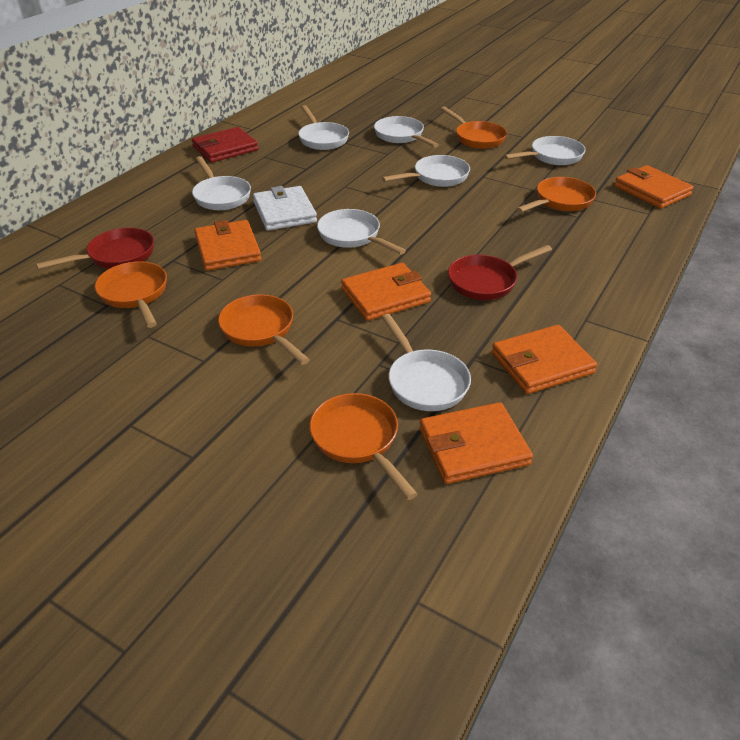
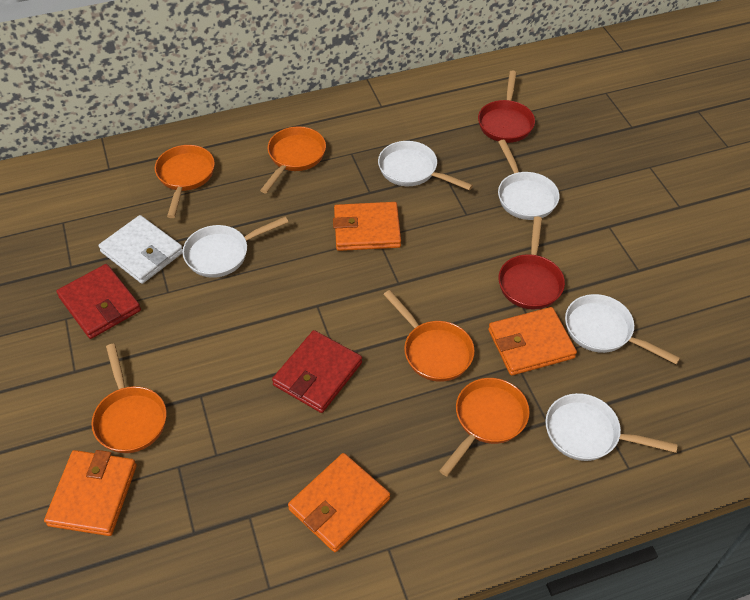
orange wallet: 5 -> 4
red wallet: 1 -> 2
white pan: 7 -> 5

